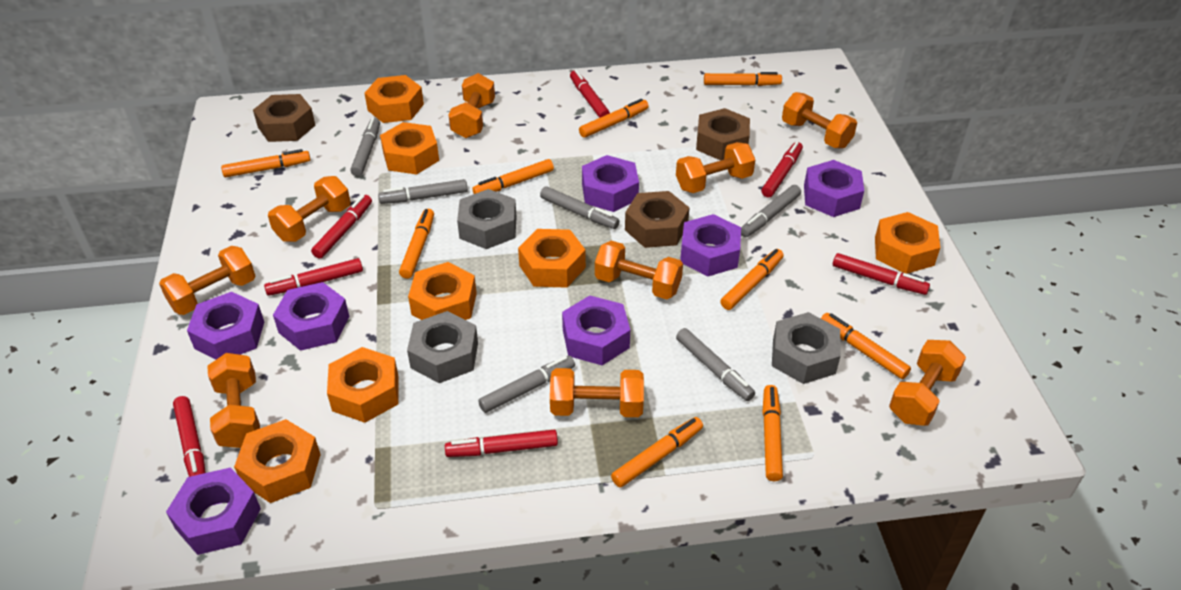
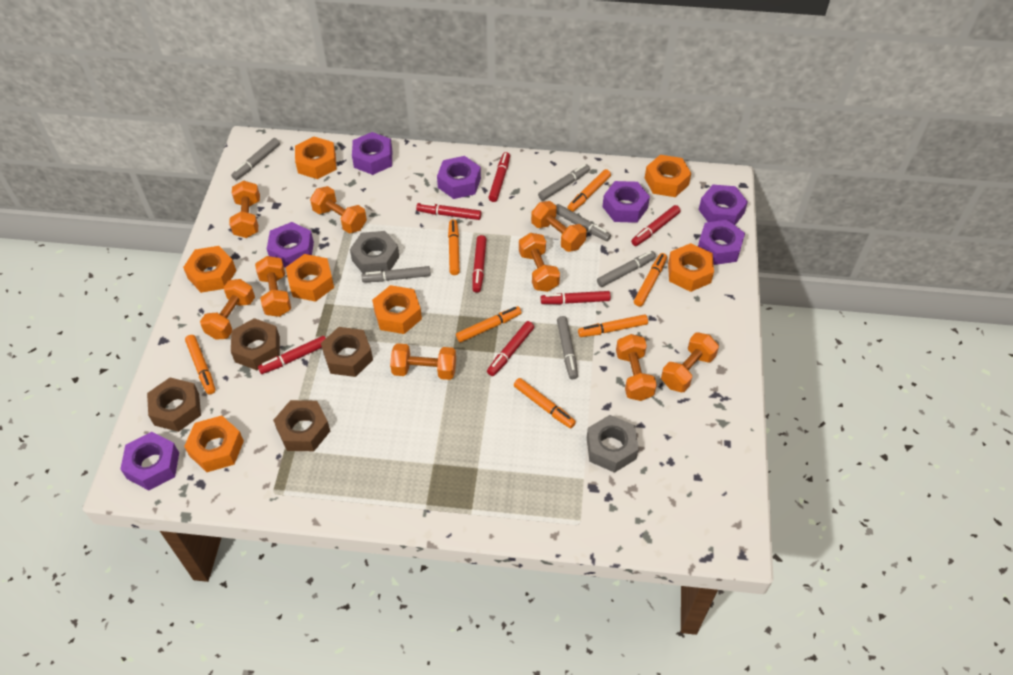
brown nut: 3 -> 4
grey nut: 3 -> 2
orange marker: 9 -> 7

